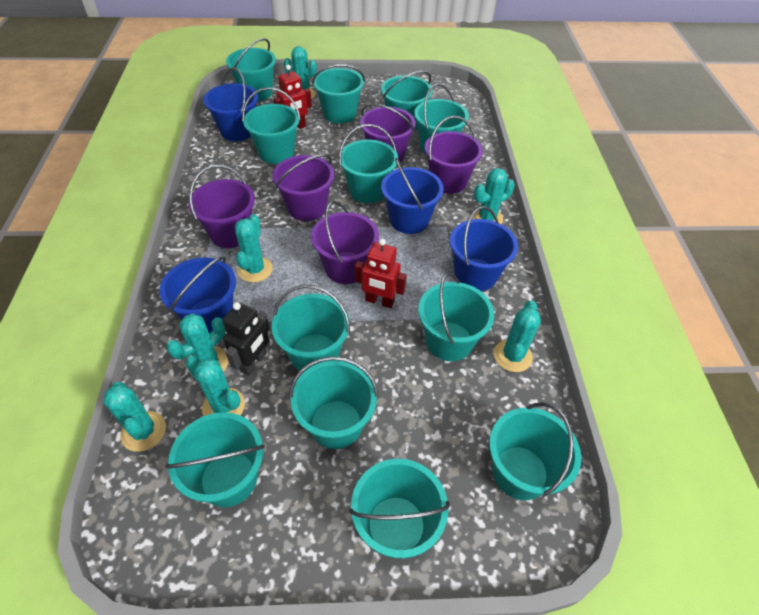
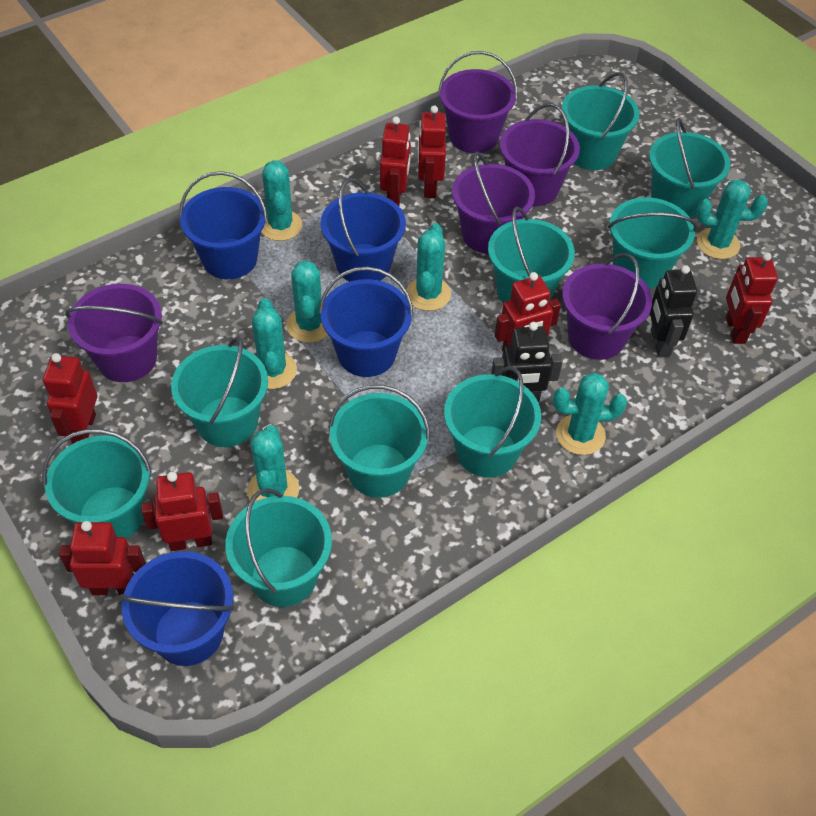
black robot: 1 -> 2
red robot: 2 -> 7
turquoise bucket: 12 -> 9

